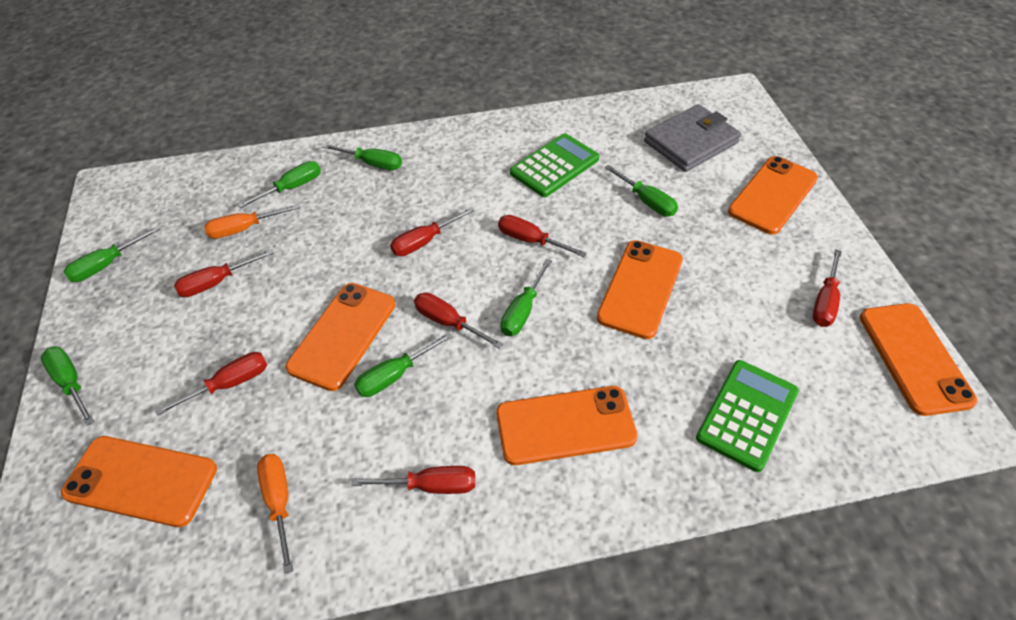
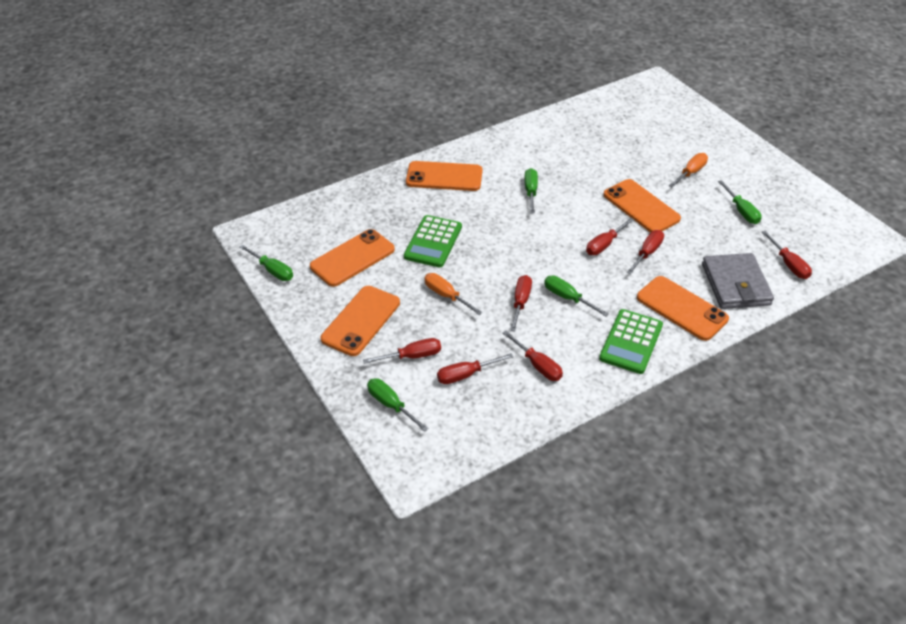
green screwdriver: 7 -> 5
orange phone: 6 -> 5

